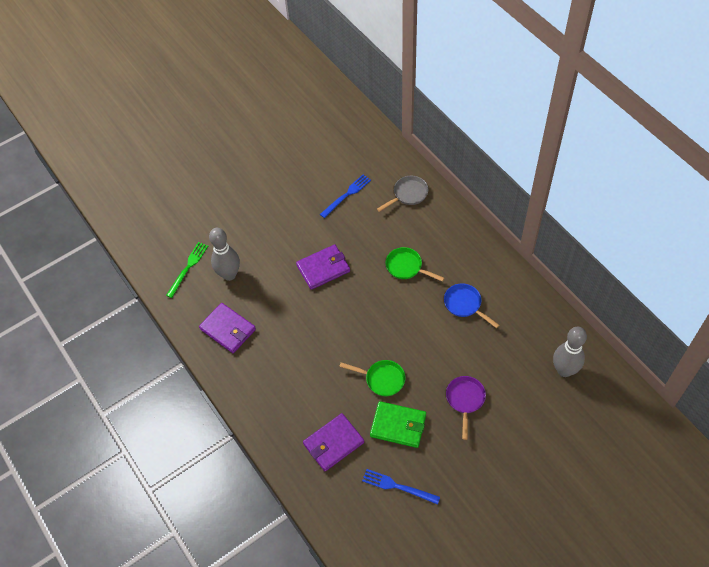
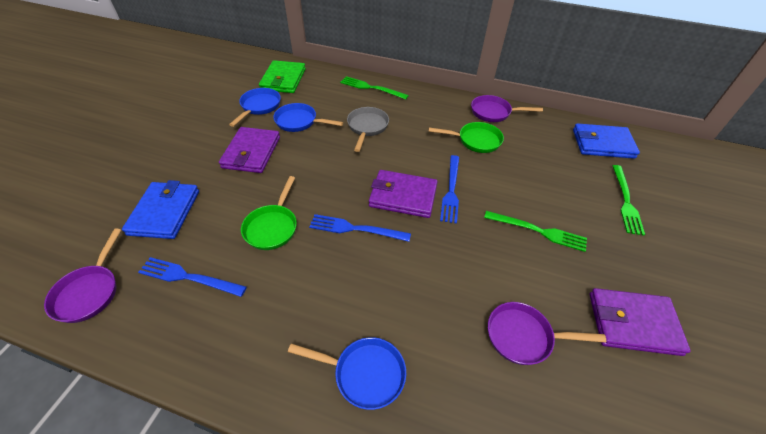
blue fork: 2 -> 3
blue pan: 1 -> 3
blue wallet: 0 -> 2
green fork: 1 -> 3
grey bowling pin: 2 -> 0
purple pan: 1 -> 3

